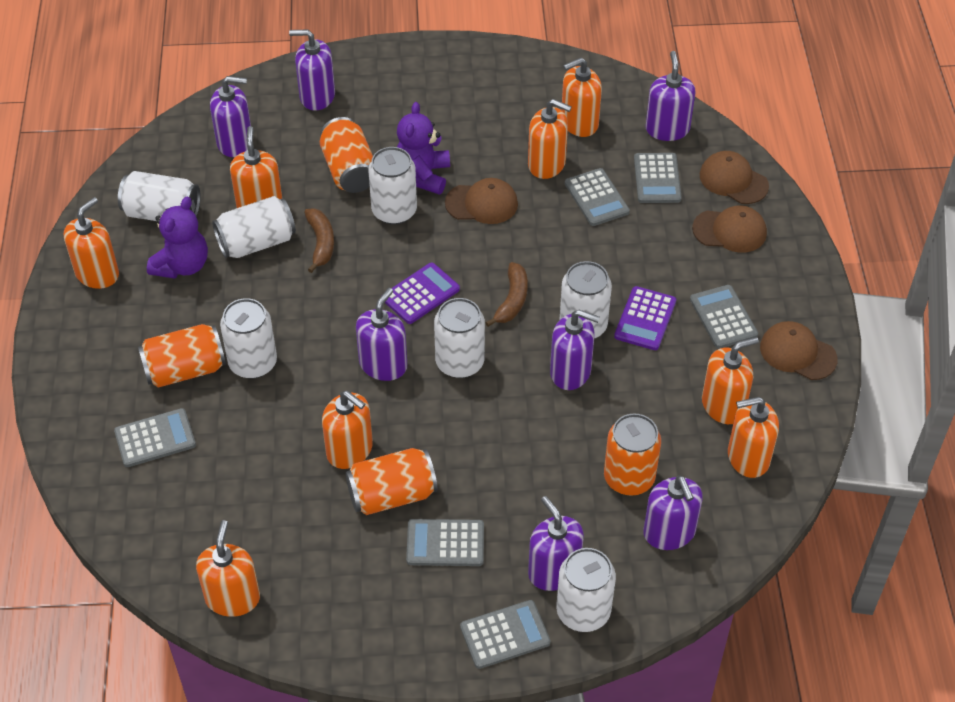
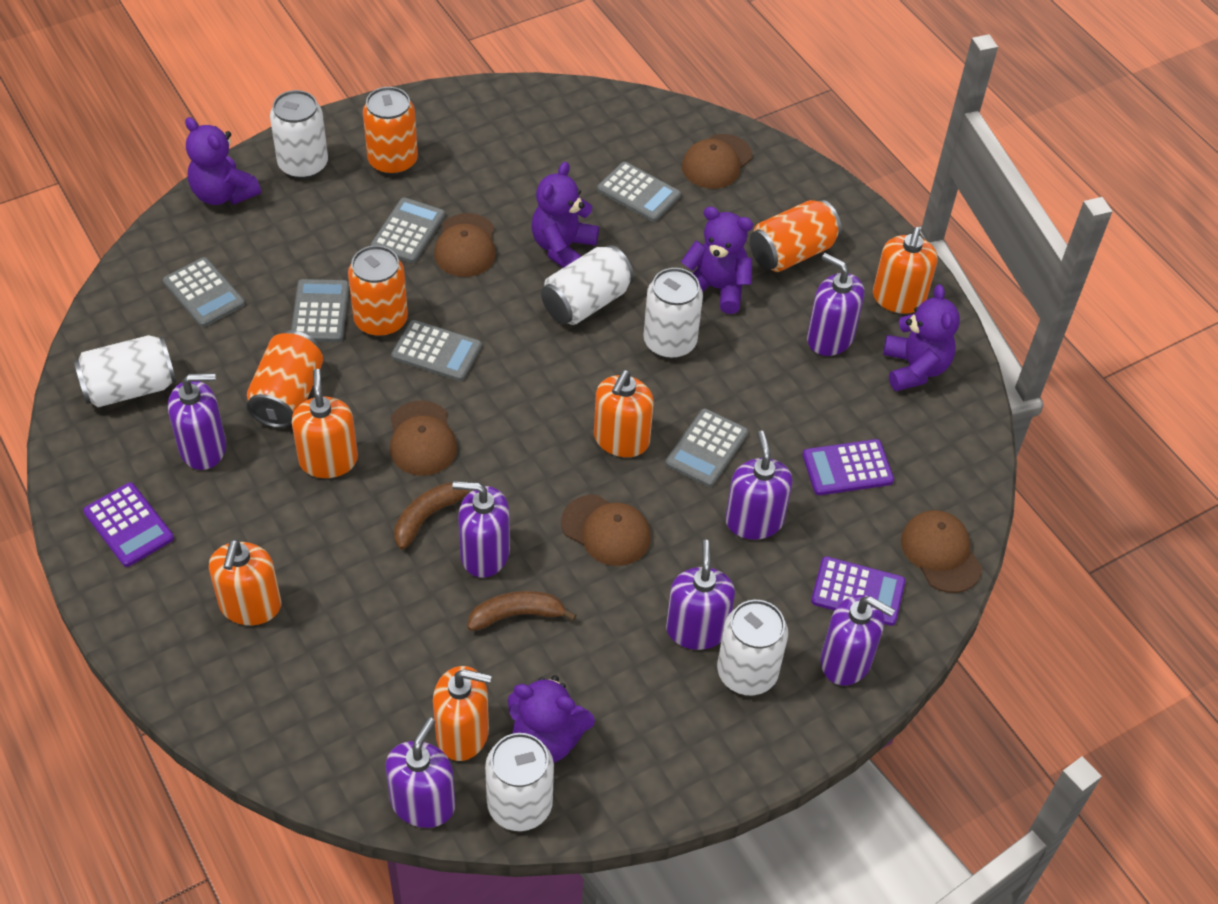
brown cap: 4 -> 5
orange soap dispenser: 8 -> 5
purple calculator: 2 -> 3
purple teddy bear: 2 -> 5
white can: 7 -> 6

